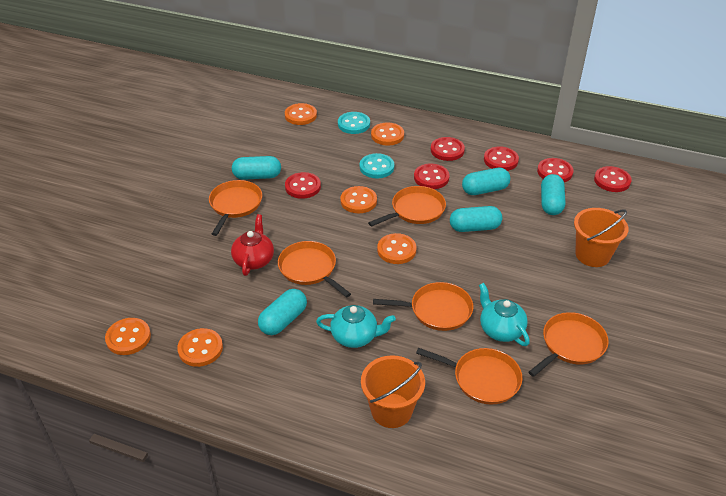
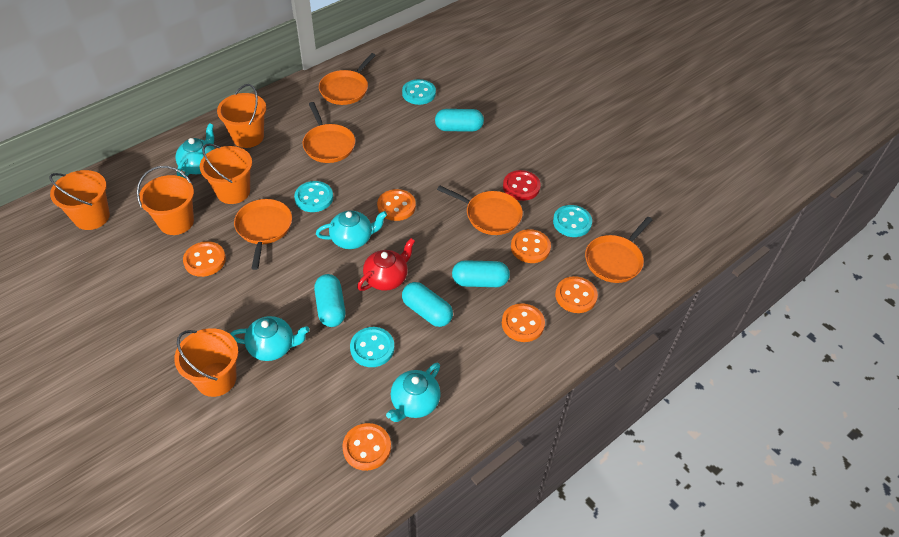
orange bucket: 2 -> 5
orange pan: 6 -> 5
red button: 6 -> 1
turquoise button: 2 -> 4
turquoise capsule: 5 -> 4
turquoise teapot: 2 -> 4

